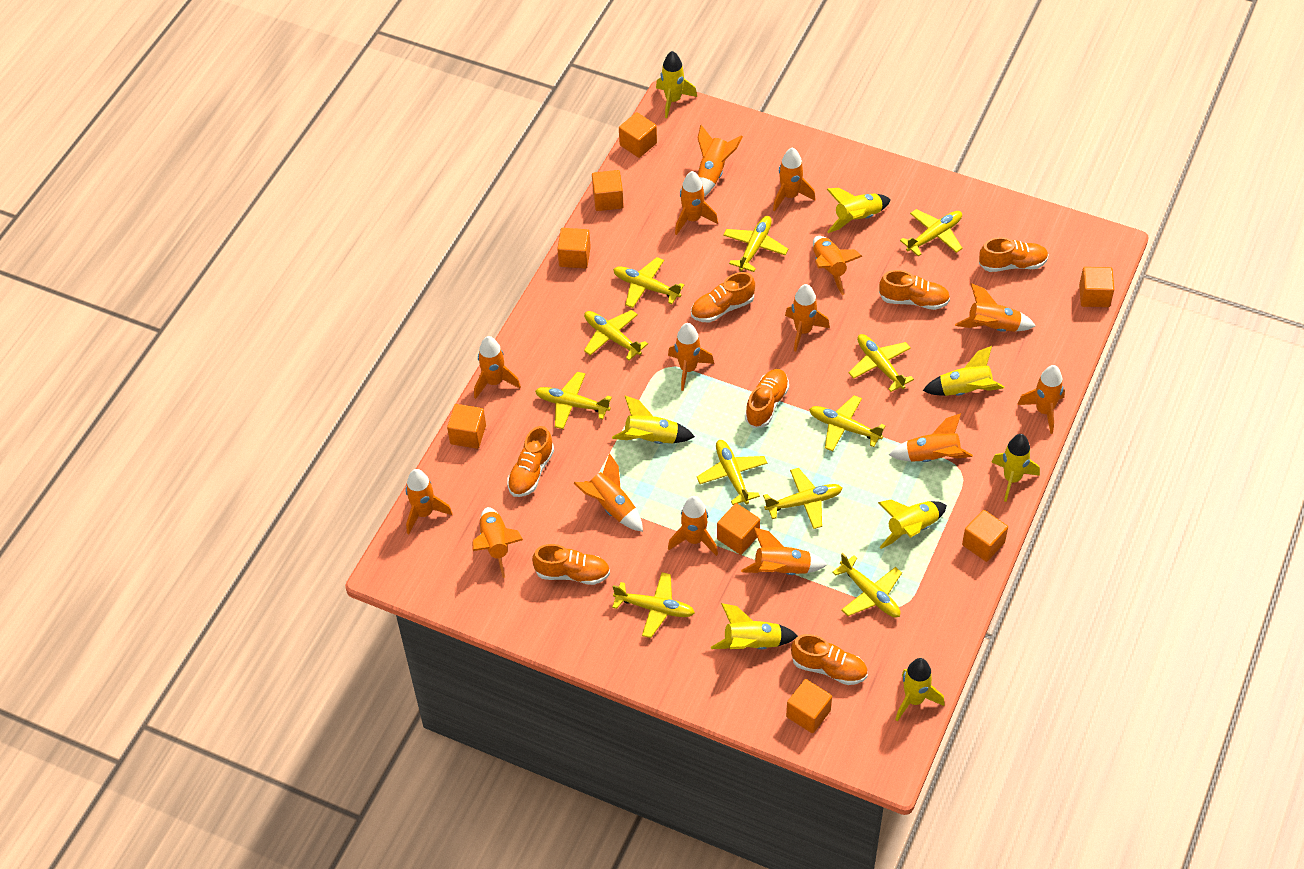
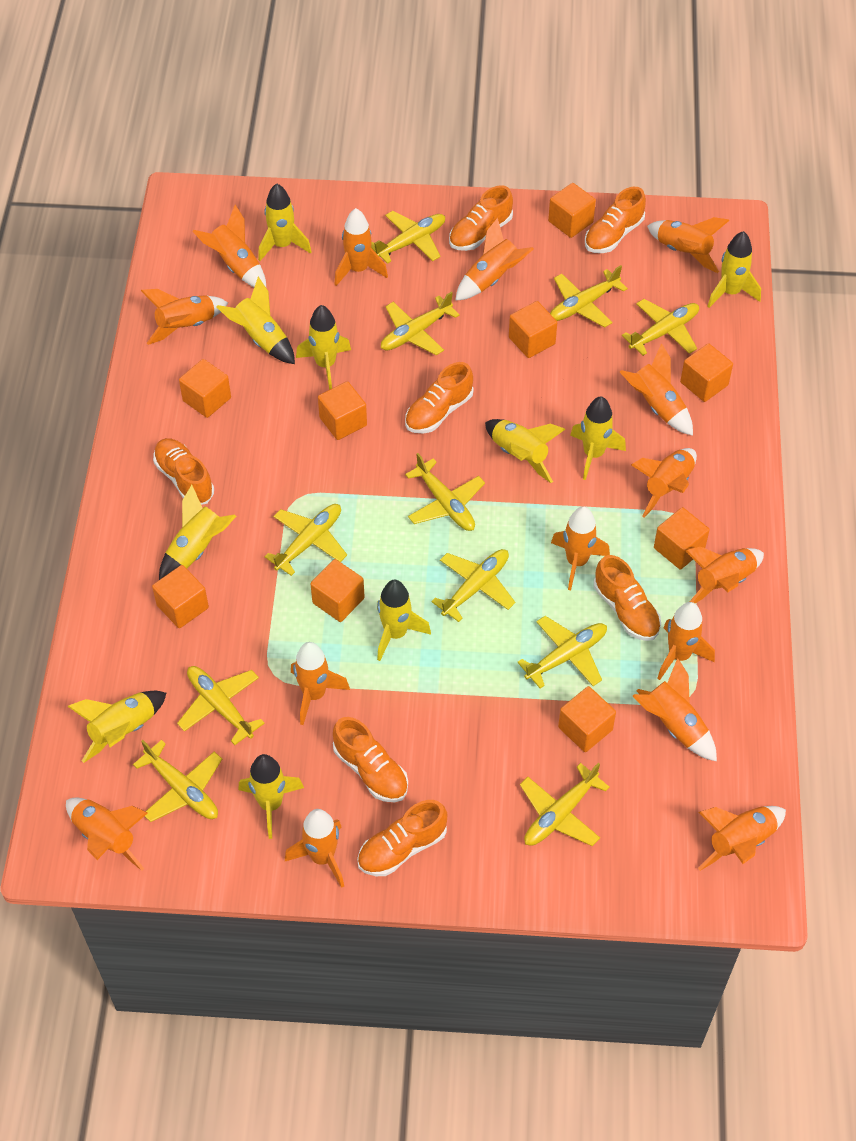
orange cube: 8 -> 9
yellow rocket: 8 -> 10

